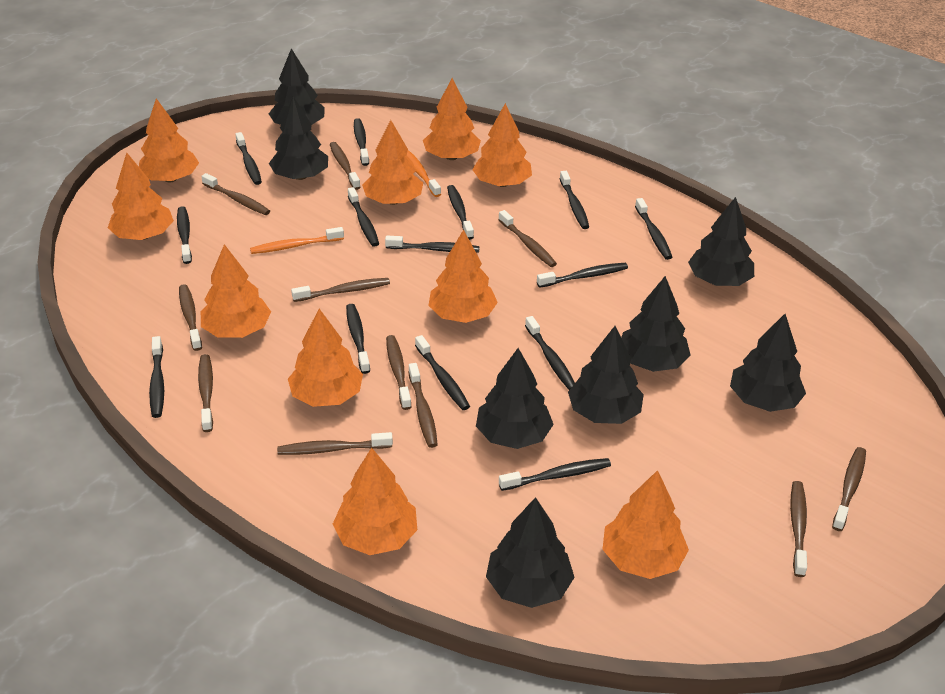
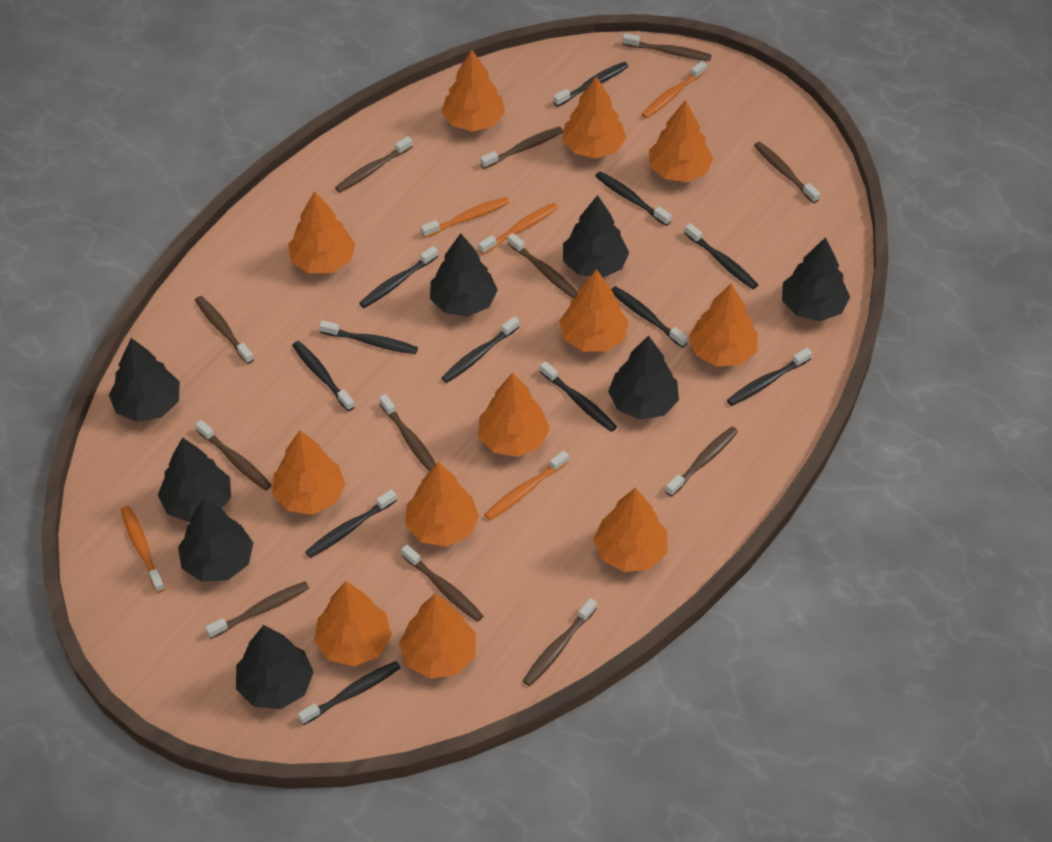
black toothbrush: 14 -> 12
brown toothbrush: 11 -> 12
orange toothbrush: 2 -> 5
orange tree: 10 -> 12

